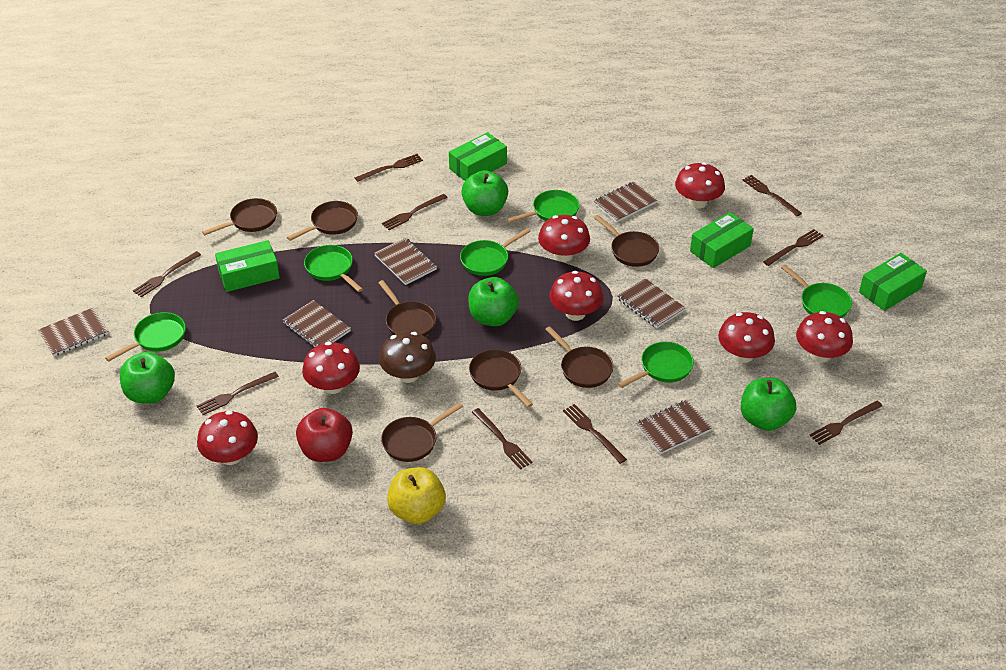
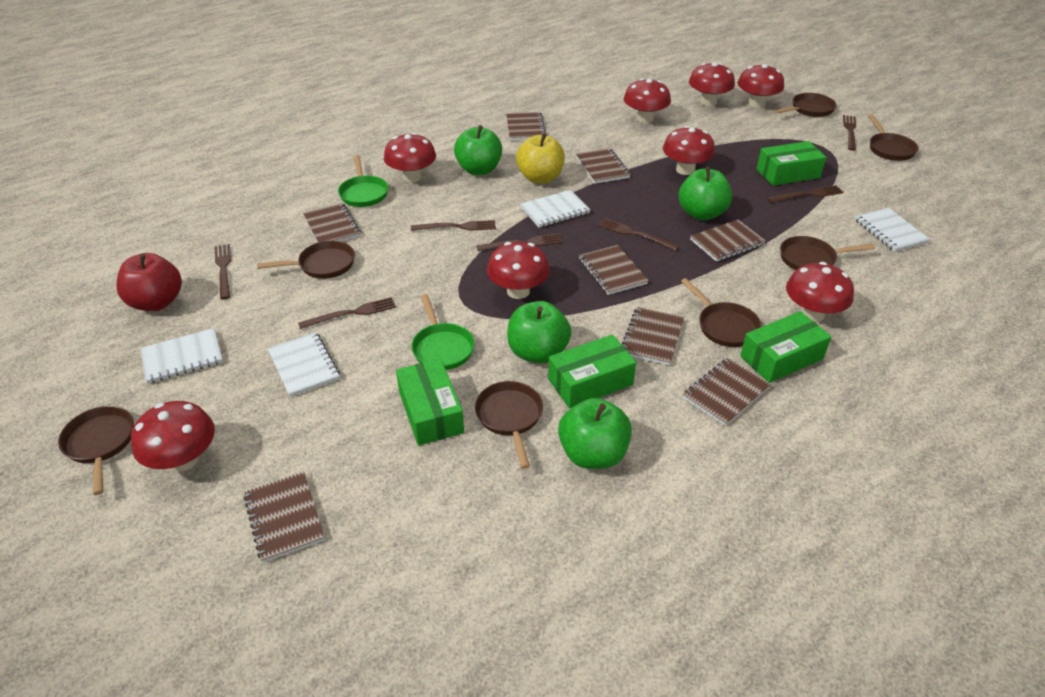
brown fork: 9 -> 7
brown mushroom: 1 -> 0
brown notebook: 6 -> 8
green pan: 6 -> 2
red mushroom: 7 -> 8
white notebook: 0 -> 4

